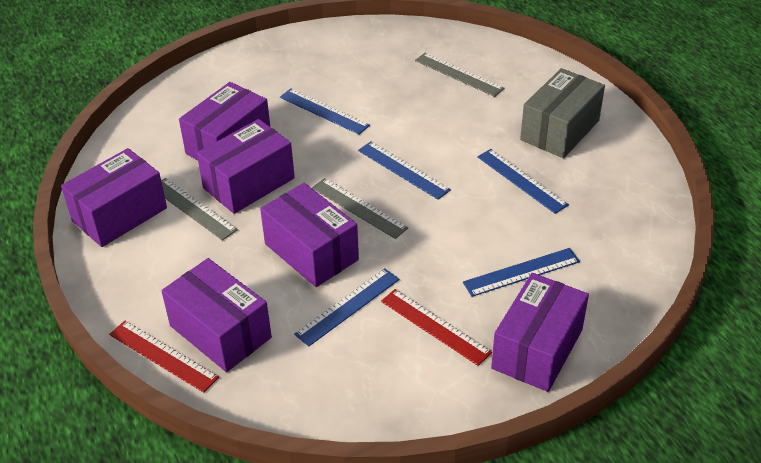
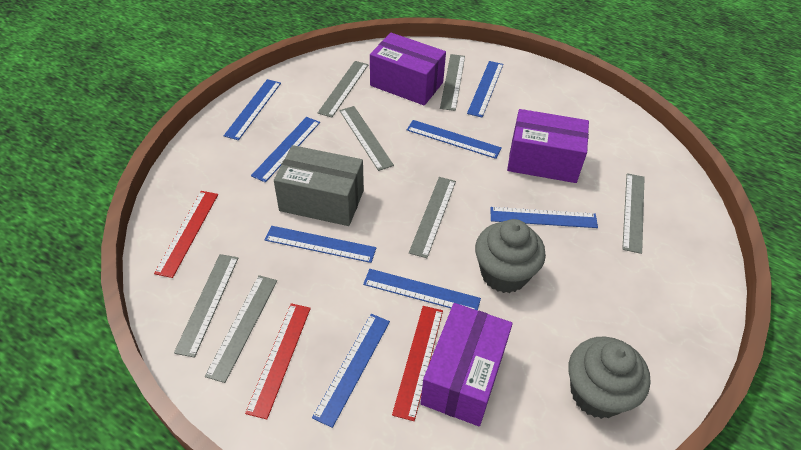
blue ruler: 5 -> 8
grey cupcake: 0 -> 2
grey ruler: 3 -> 7
purple box: 6 -> 3
red ruler: 2 -> 3

